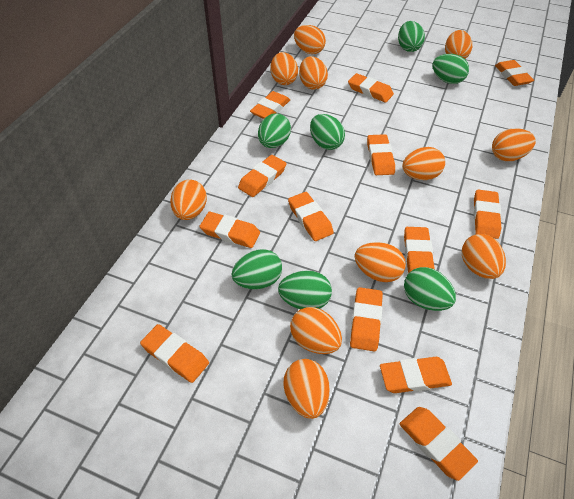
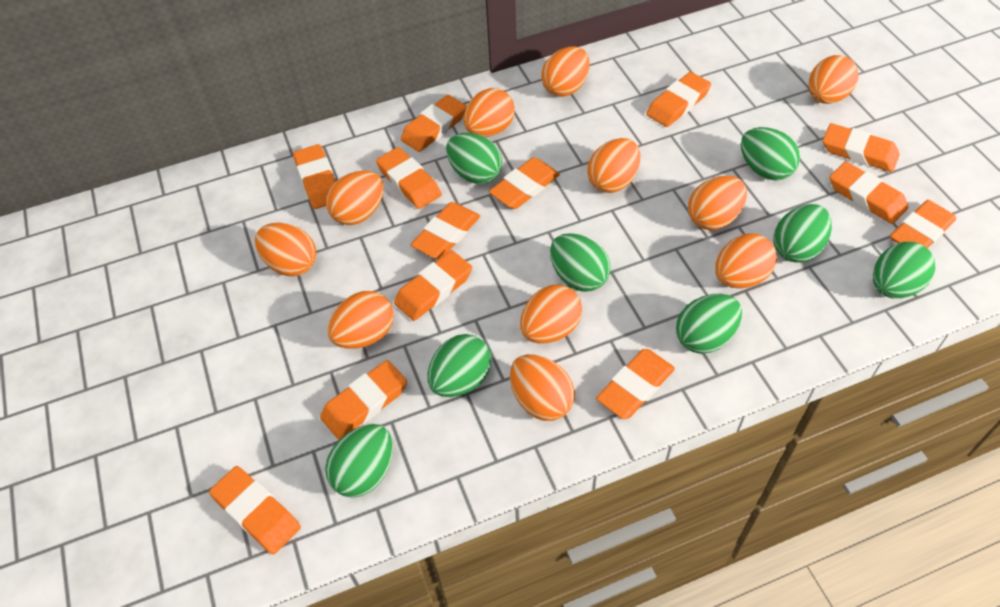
green egg: 7 -> 8

